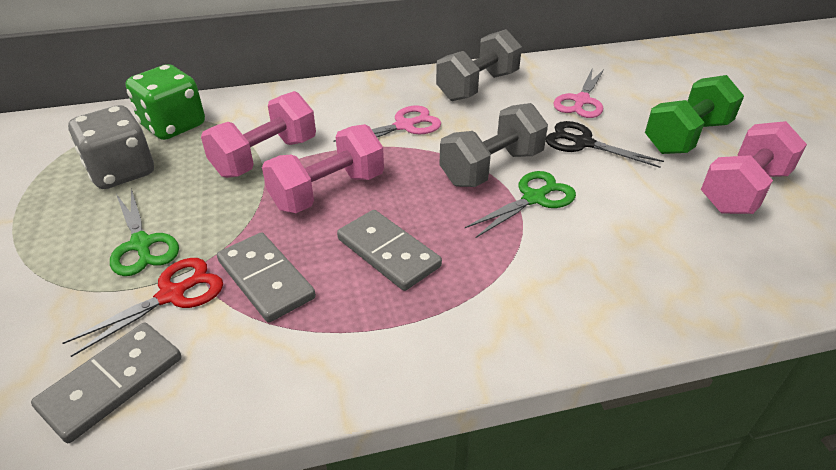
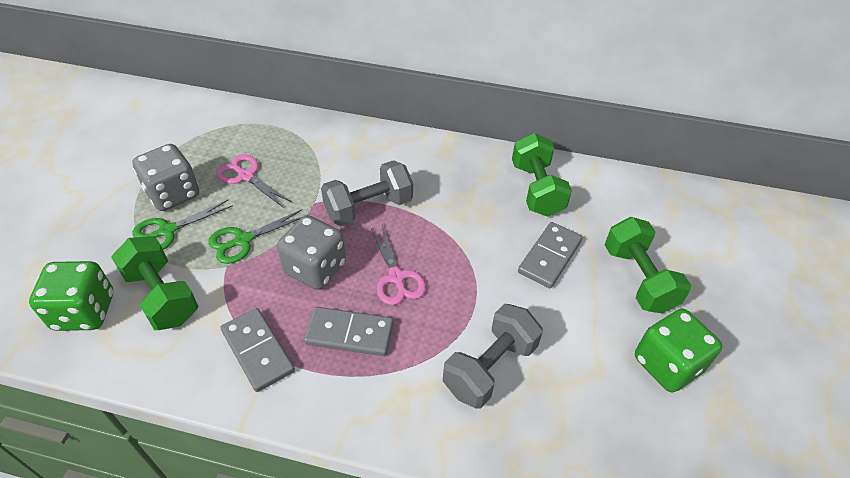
black scissors: 1 -> 0
green dice: 1 -> 2
green dumbbell: 1 -> 3
grey dice: 1 -> 2
pink dumbbell: 3 -> 0
red scissors: 1 -> 0

